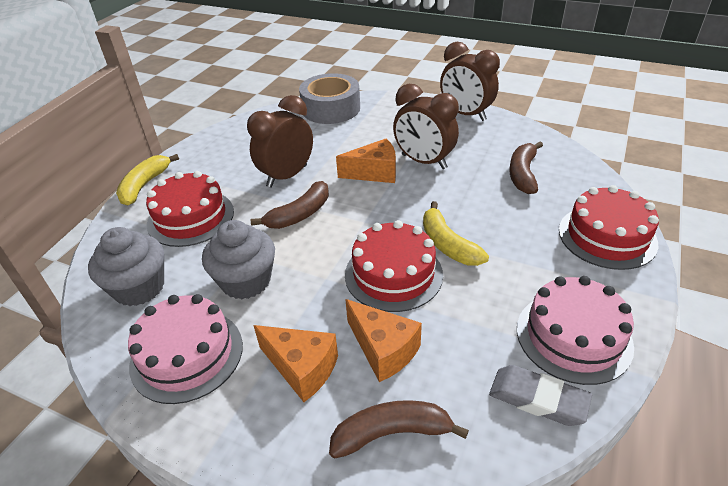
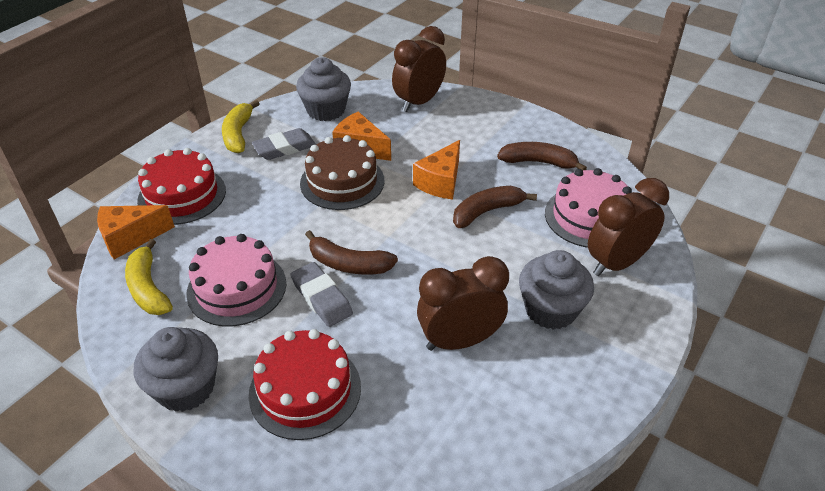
brown cake: 0 -> 1
grey cupcake: 2 -> 3
grey eraser: 1 -> 2
grey tape: 1 -> 0
red cake: 3 -> 2

